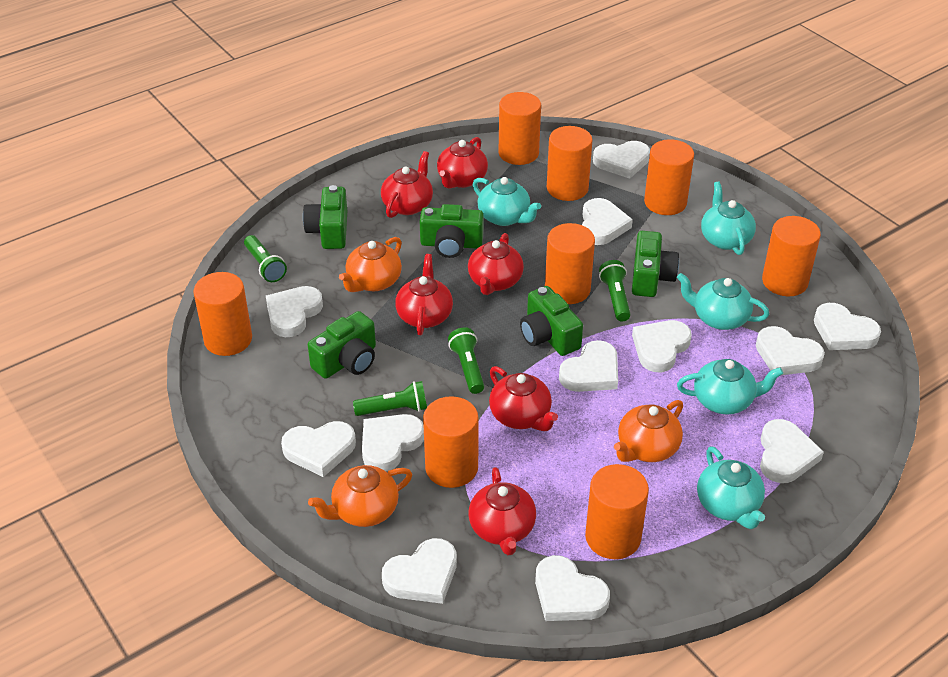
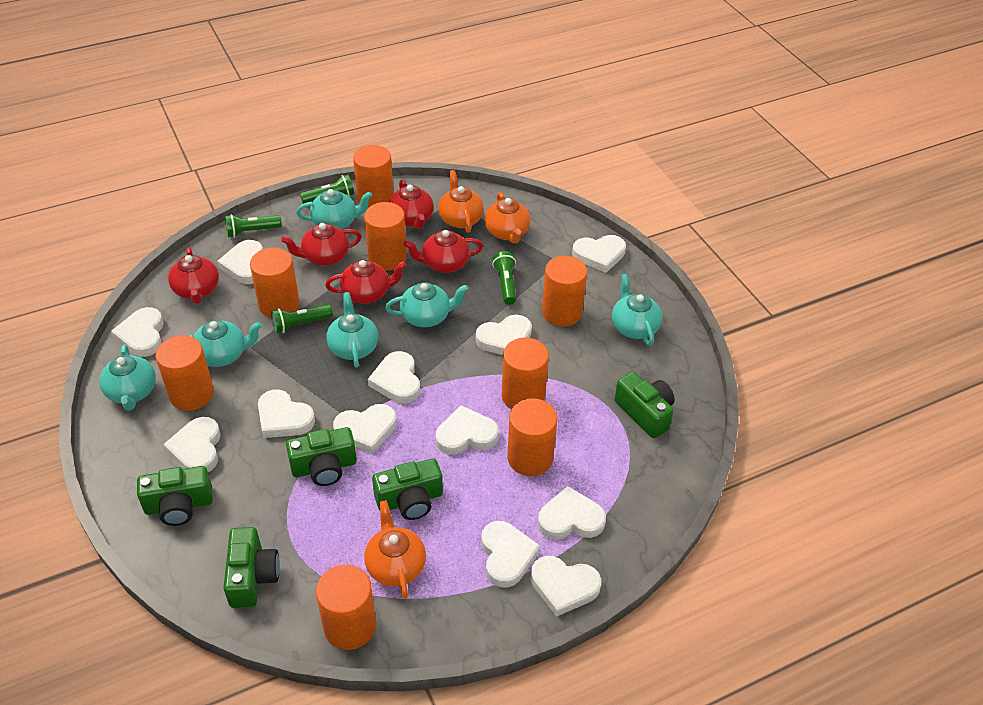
red teapot: 6 -> 5
turquoise teapot: 5 -> 6

